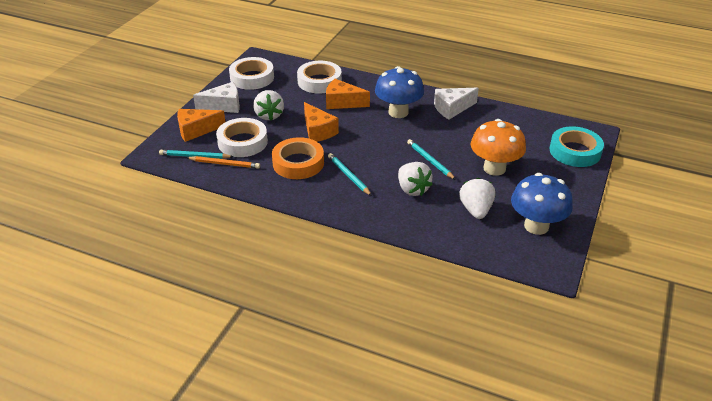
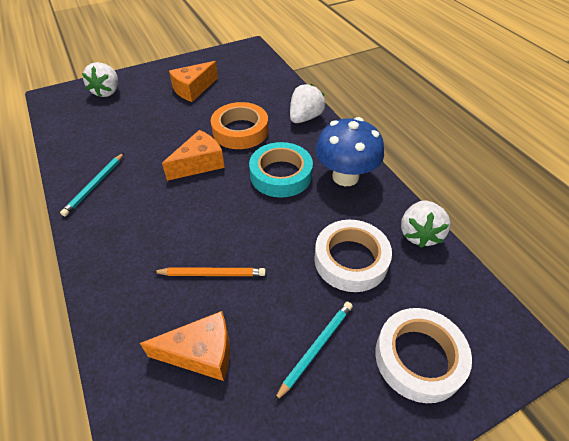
blue mushroom: 2 -> 1
orange mushroom: 1 -> 0
turquoise pencil: 3 -> 2
white cheese: 2 -> 0
white tape: 3 -> 2

